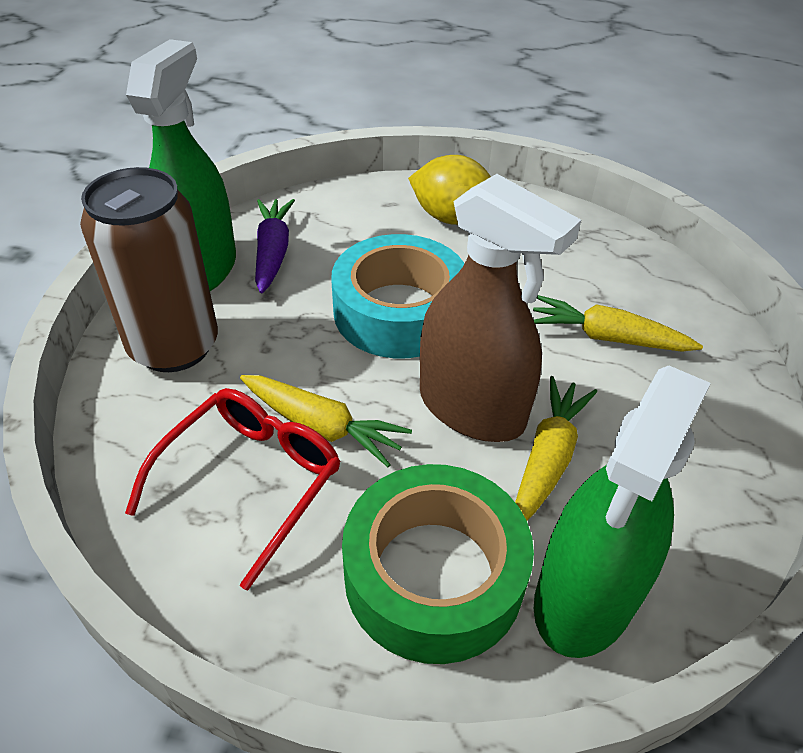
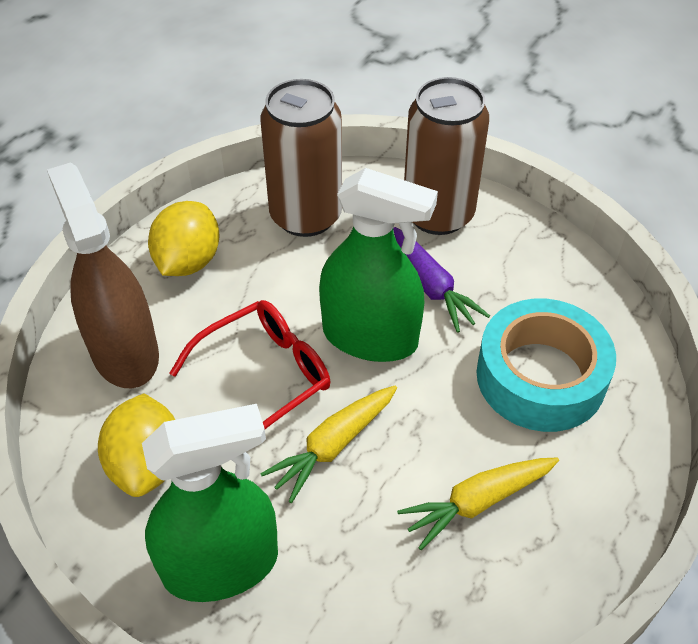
brown can: 1 -> 2
green tape: 1 -> 0
yellow carrot: 3 -> 2
yellow lemon: 1 -> 2

